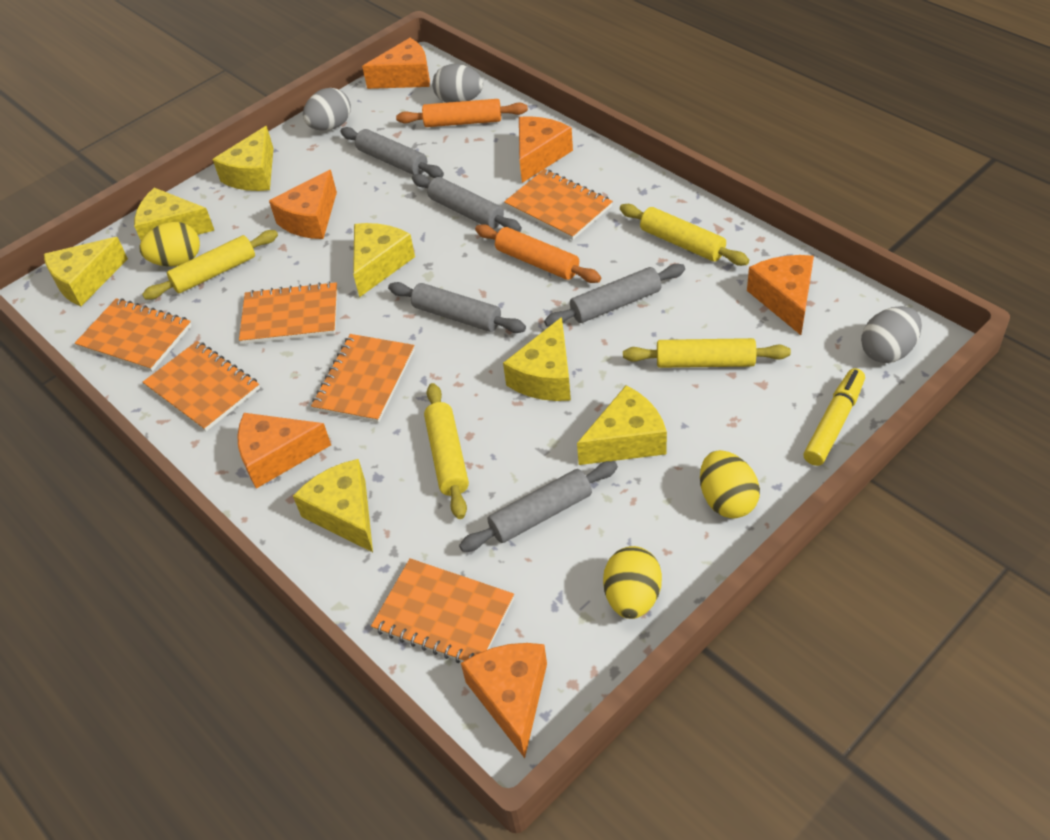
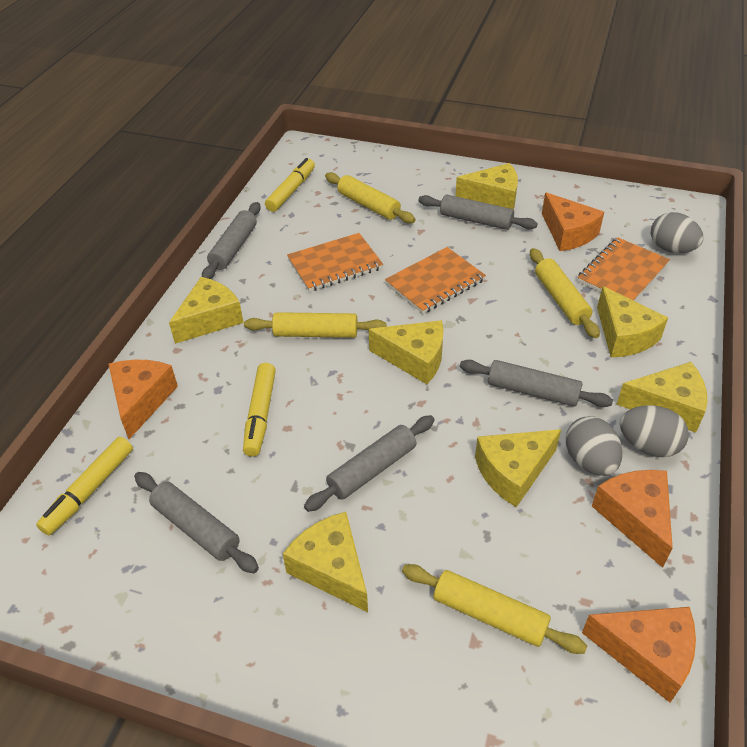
orange cheese: 6 -> 4
orange notebook: 6 -> 3
orange rolling pin: 2 -> 0
yellow egg: 3 -> 0
yellow marker: 1 -> 3

